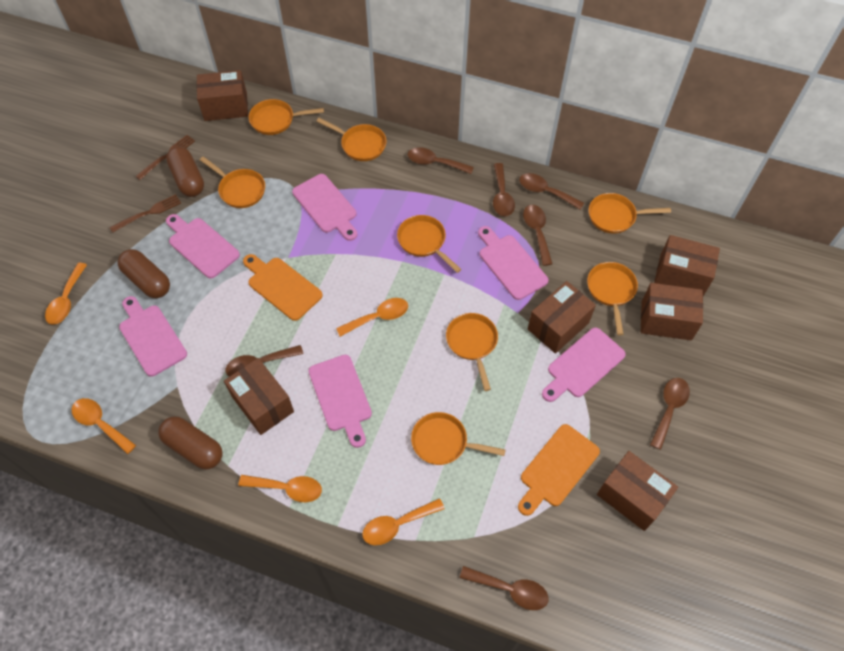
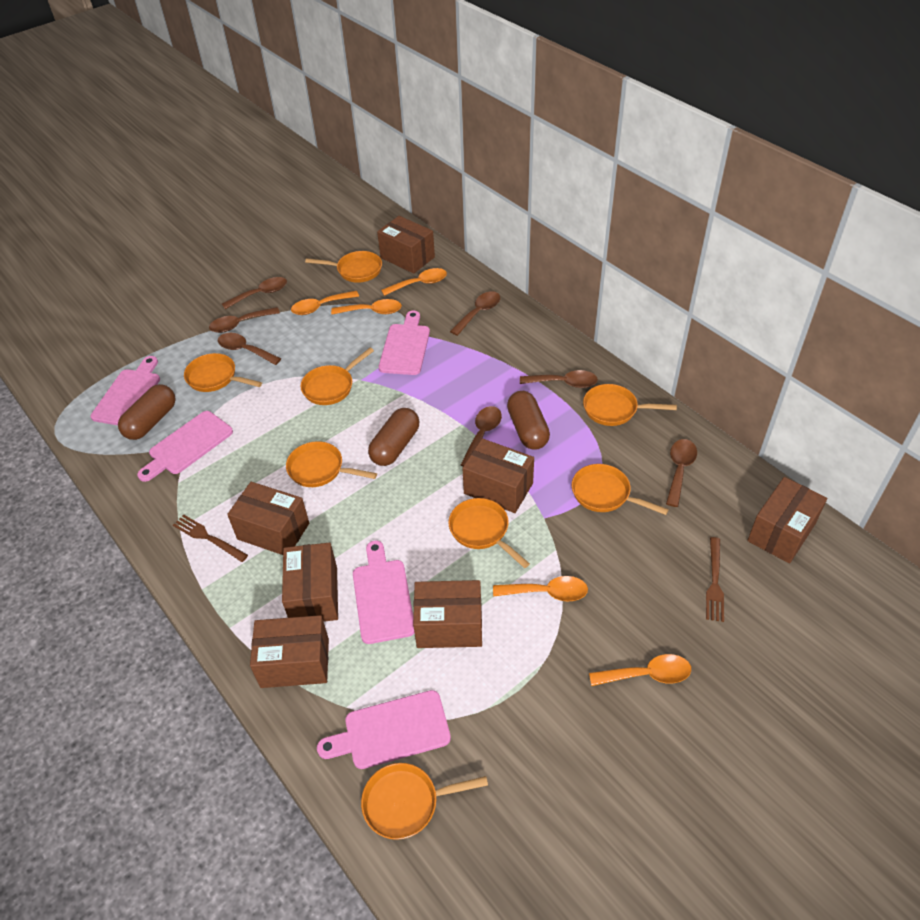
brown box: 6 -> 7
orange cutting board: 2 -> 0
pink cutting board: 6 -> 5

